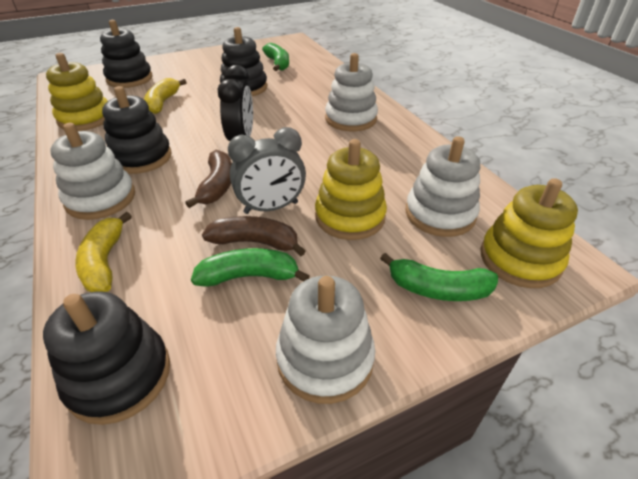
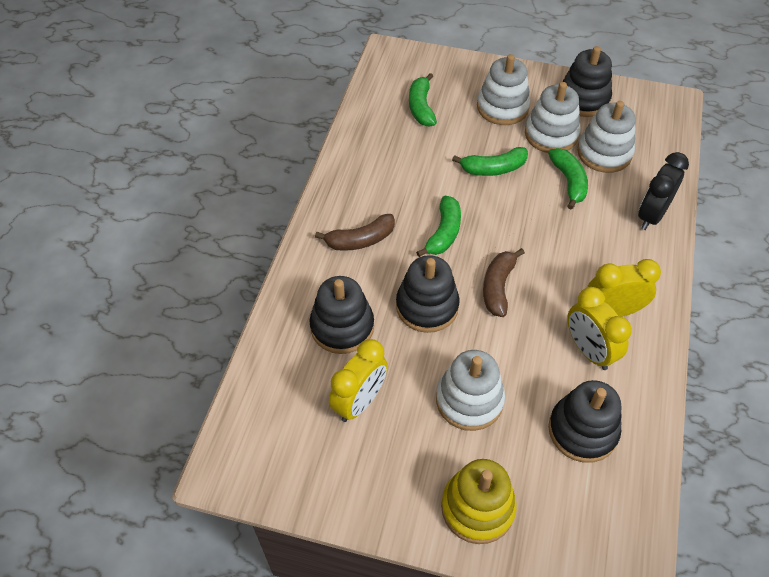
green banana: 3 -> 4
grey clock: 1 -> 0
yellow banana: 2 -> 0
yellow clock: 0 -> 3
yellow stacking toy: 3 -> 1

